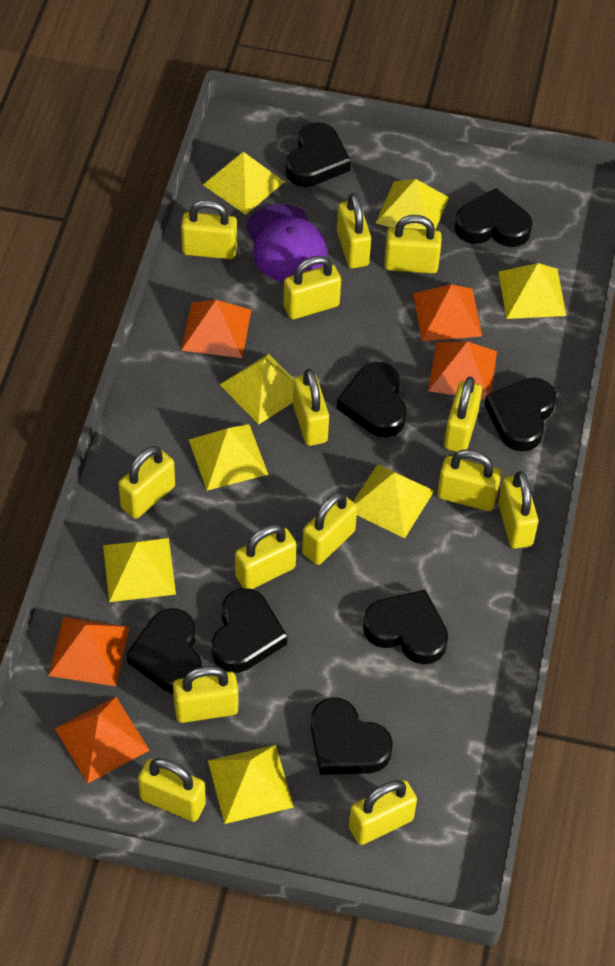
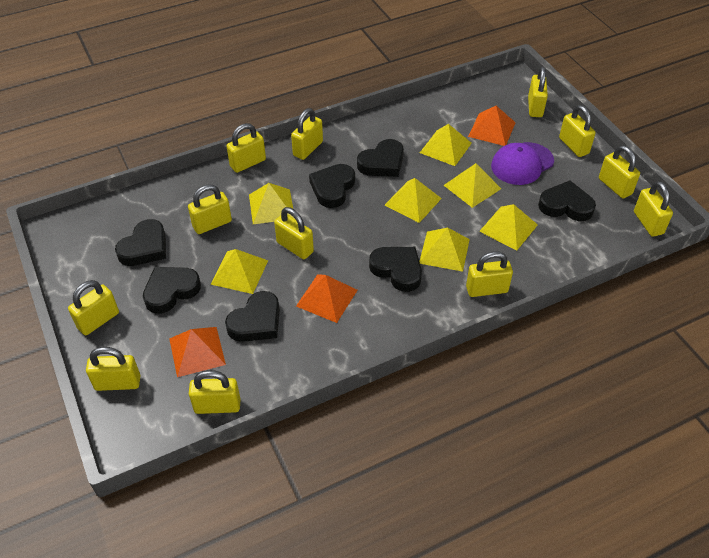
black heart: 8 -> 7
orange pyramid: 5 -> 3
yellow padlock: 14 -> 12
yellow pyramid: 8 -> 7

